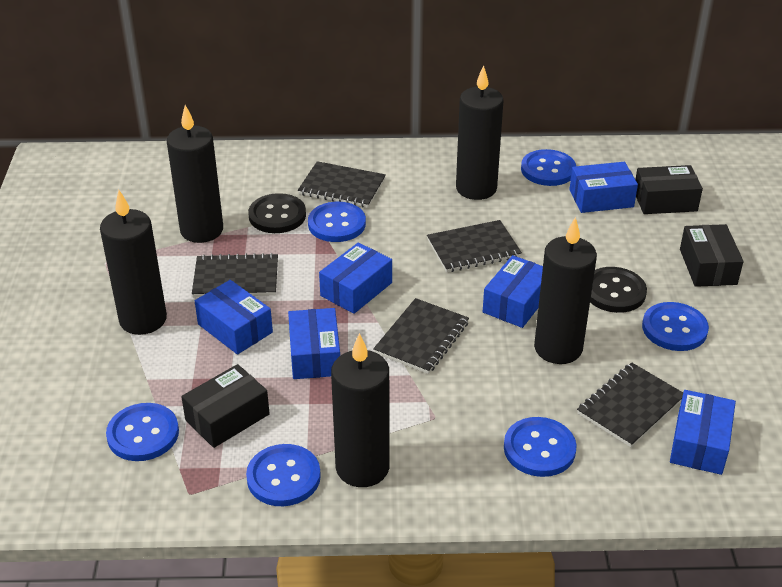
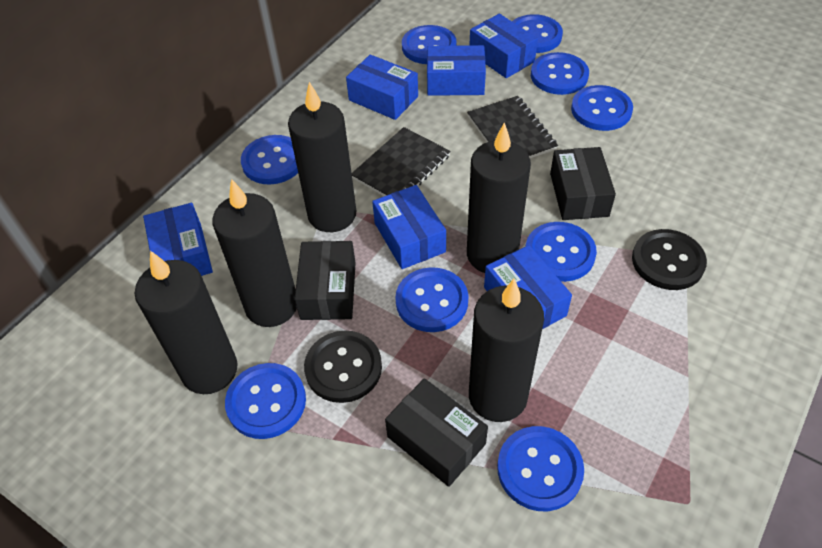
black notebook: 5 -> 2
blue button: 6 -> 9

